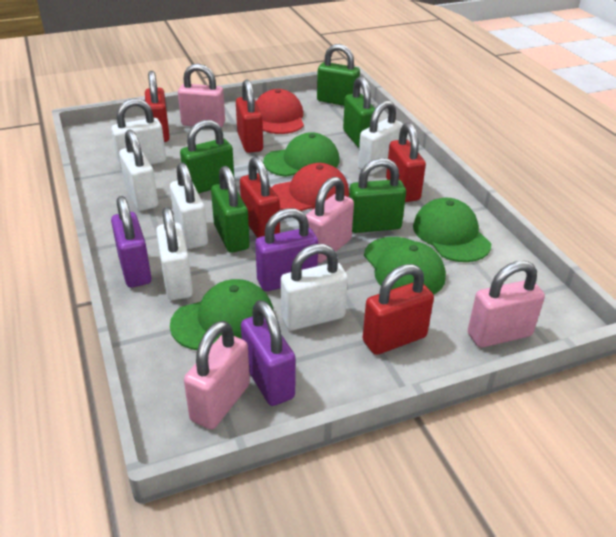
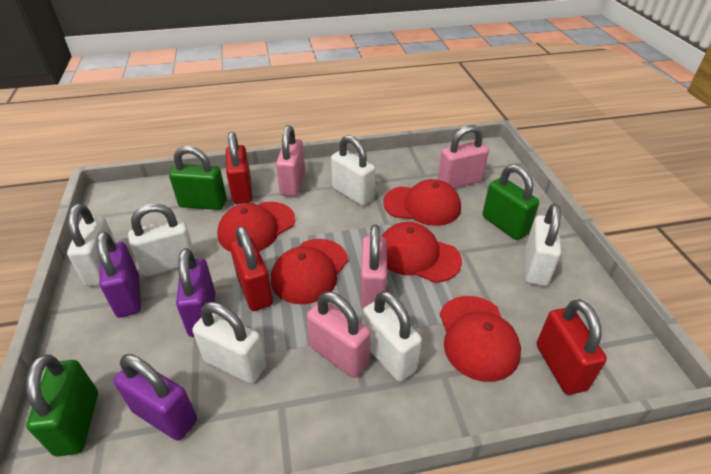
green cap: 4 -> 0
green padlock: 5 -> 3
red cap: 2 -> 5
red padlock: 5 -> 3

